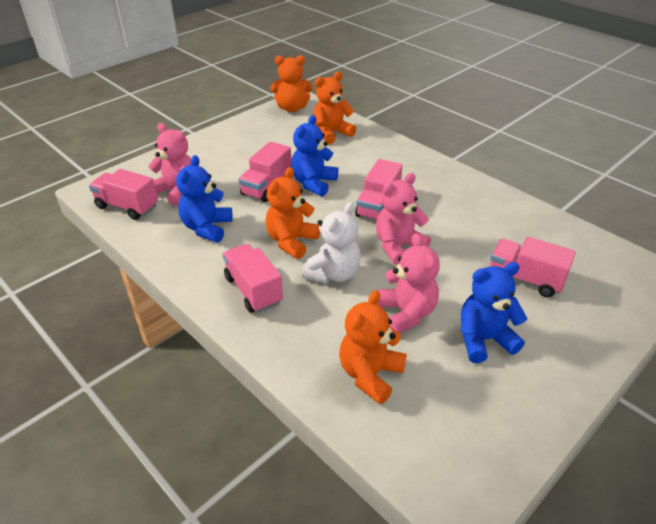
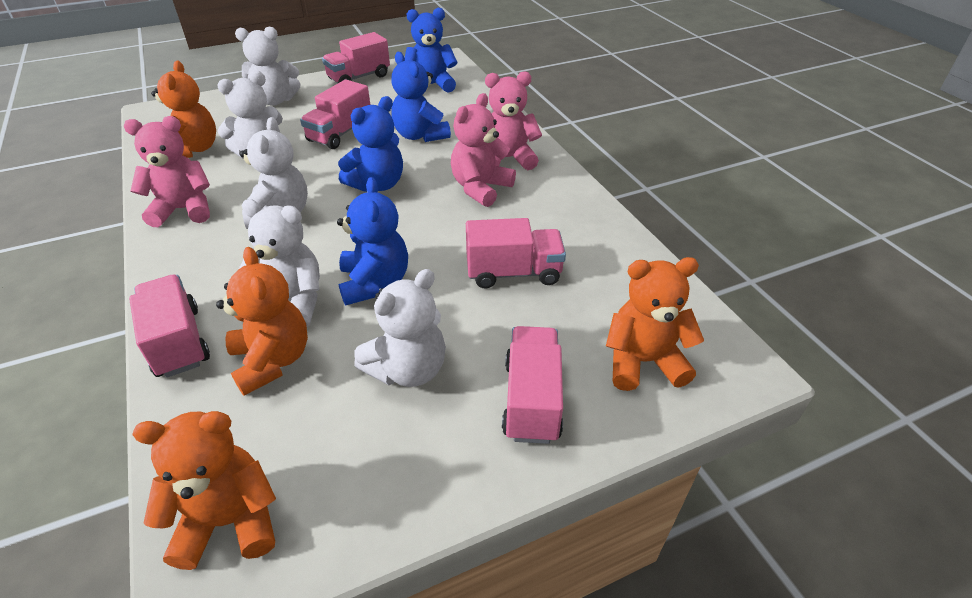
blue teddy bear: 3 -> 4
white teddy bear: 1 -> 5

